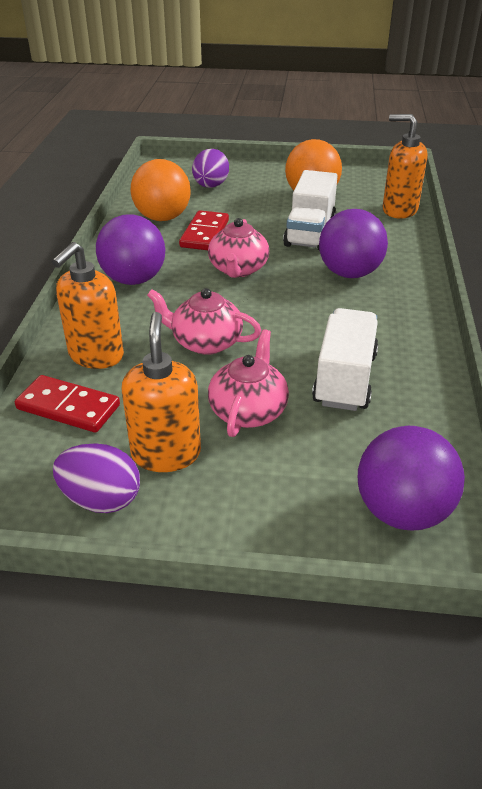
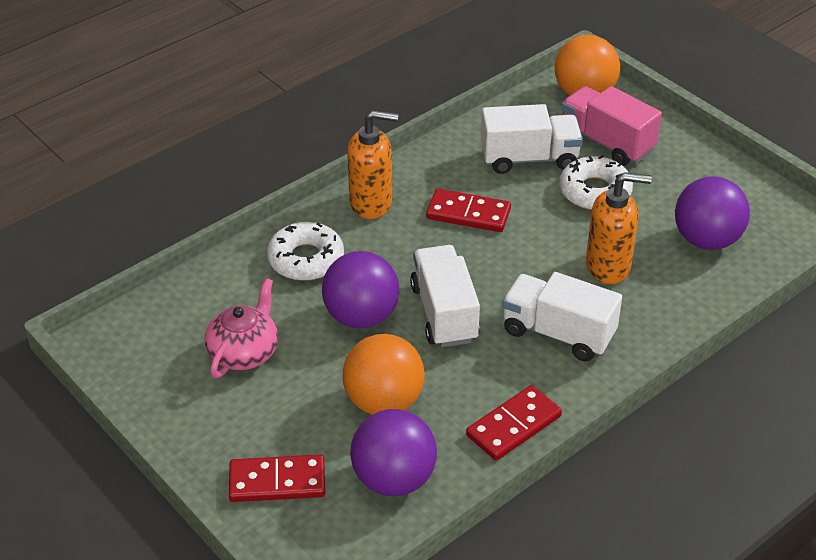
orange soap dispenser: 3 -> 2
pink teapot: 3 -> 1
pink truck: 0 -> 1
purple egg: 2 -> 0
red domino: 2 -> 3
white donut: 0 -> 2
white truck: 2 -> 3

